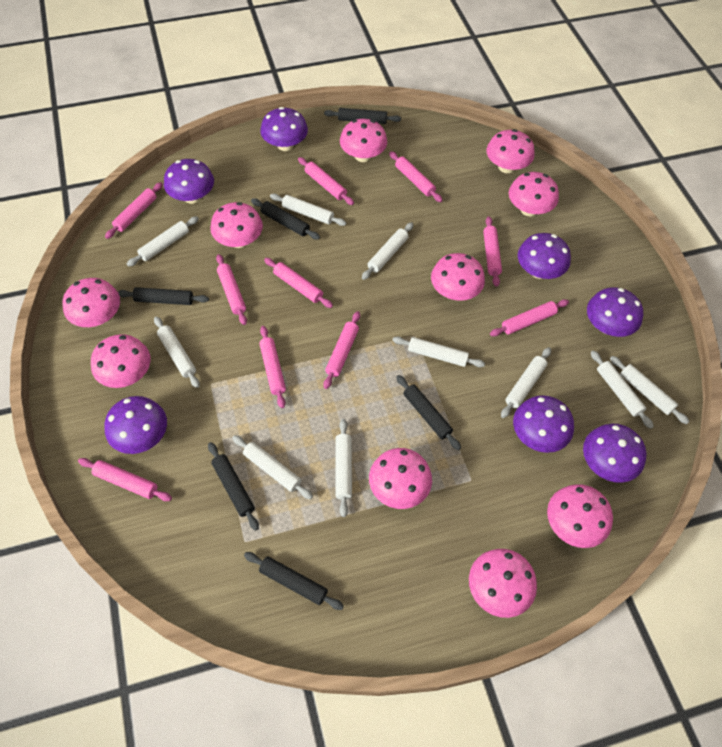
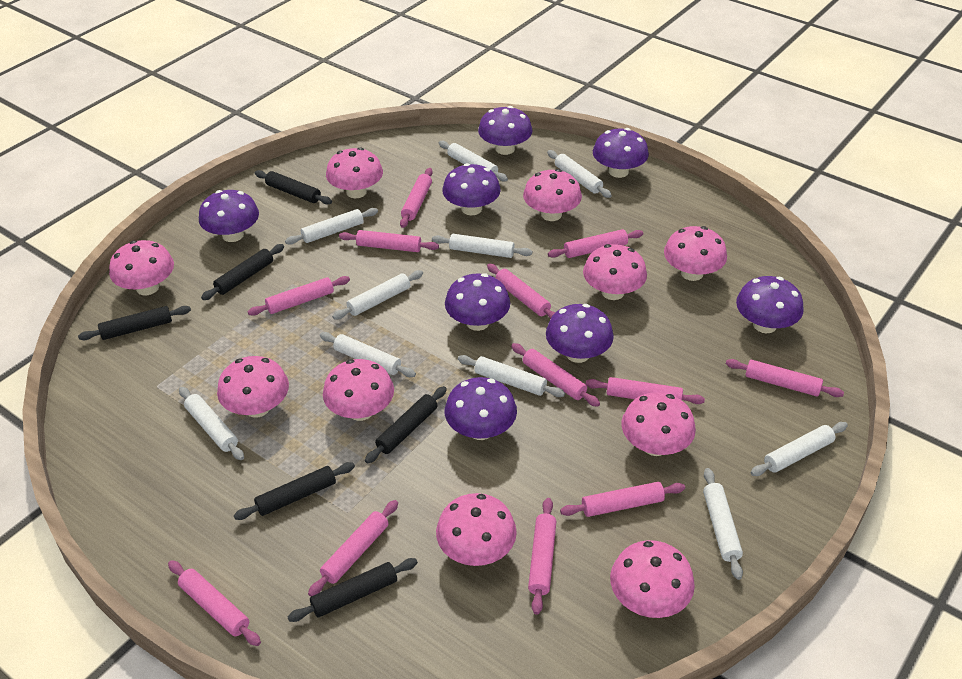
pink rolling pin: 10 -> 12
purple mushroom: 7 -> 8

